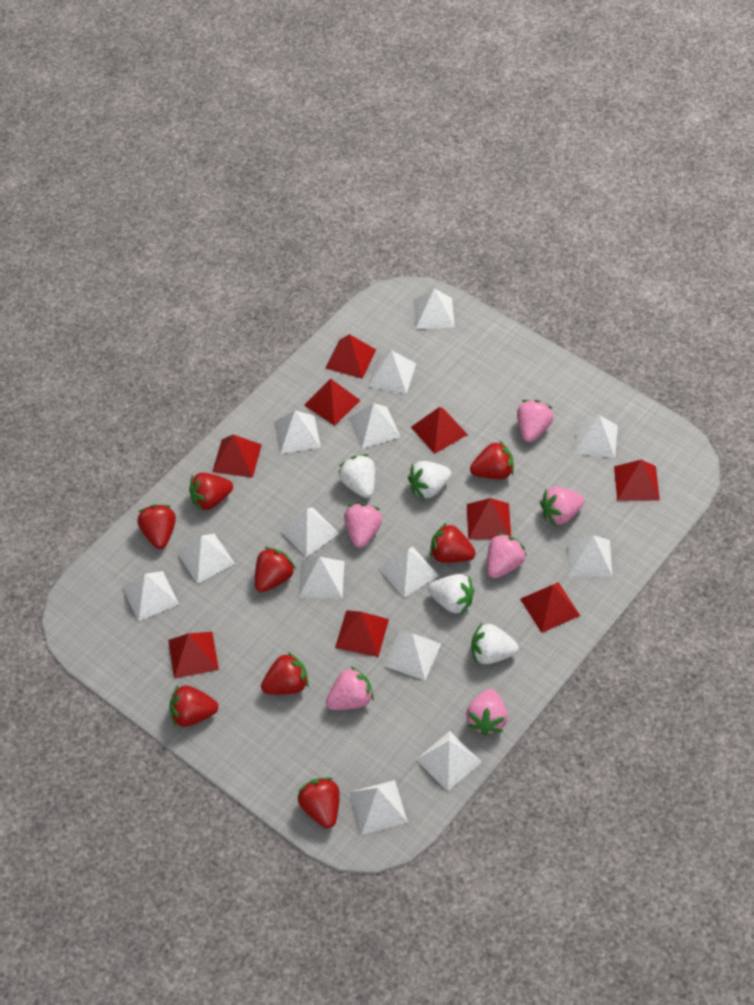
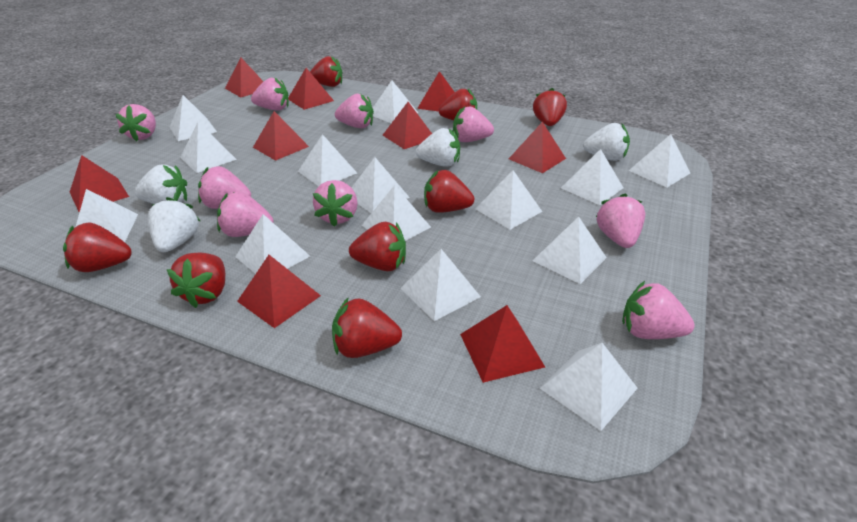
pink strawberry: 6 -> 9

